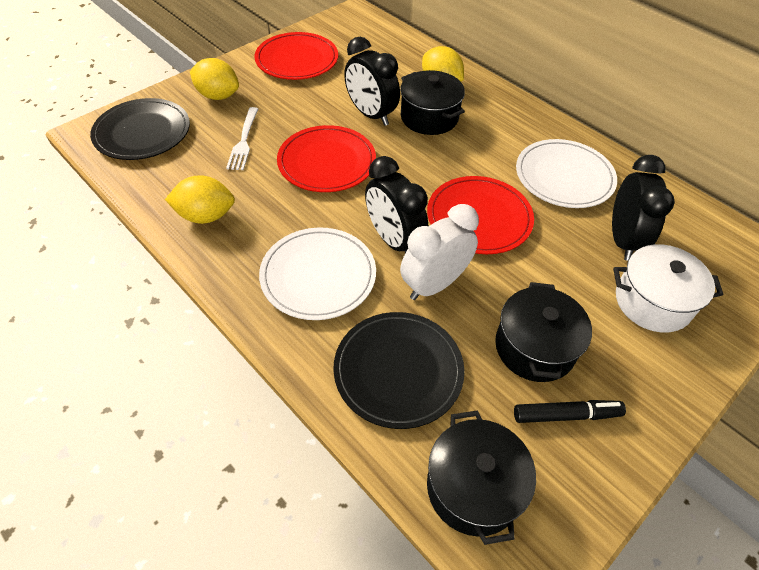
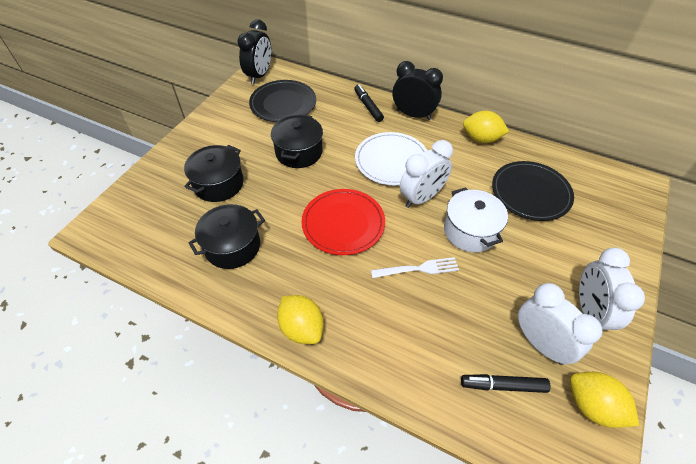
black clock: 3 -> 2
black marker: 1 -> 2
red plate: 3 -> 1
white clock: 1 -> 3
white plate: 2 -> 1

